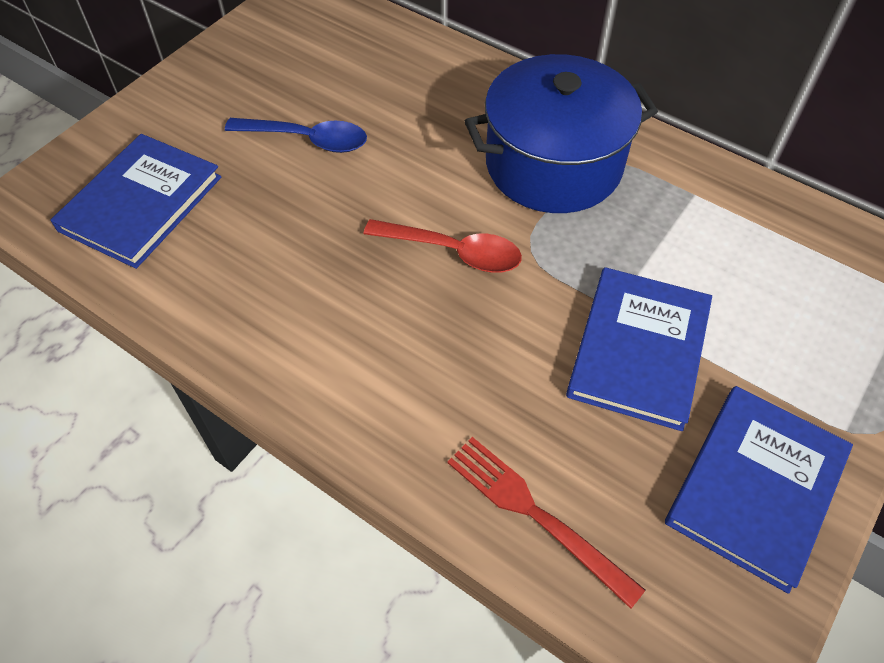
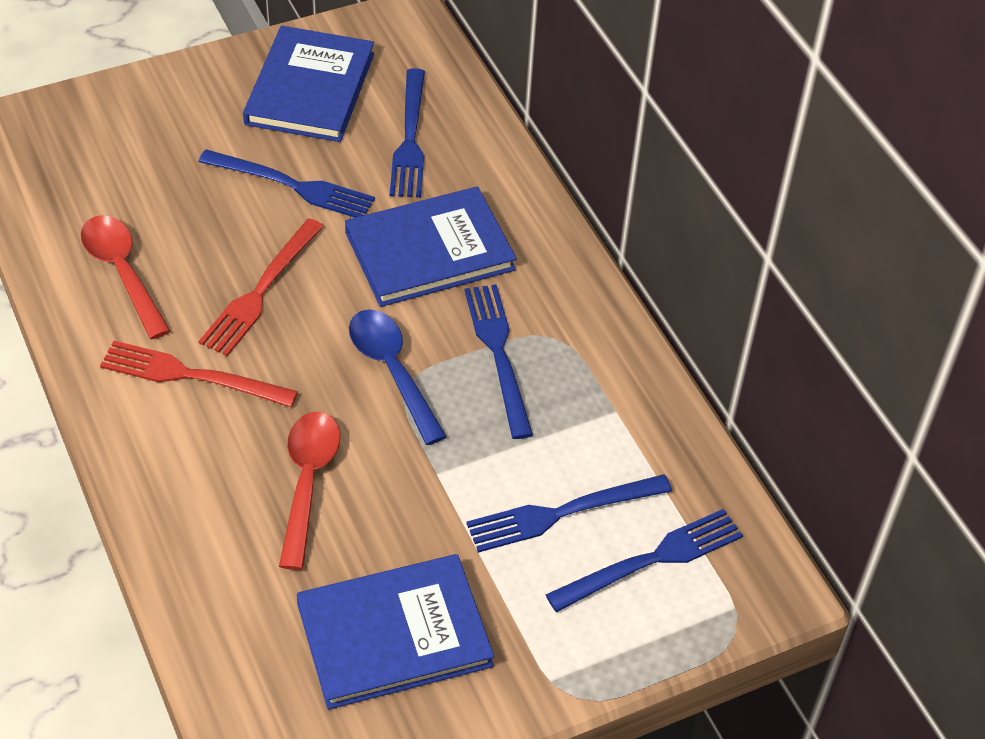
blue fork: 0 -> 5
blue pot: 1 -> 0
red fork: 1 -> 2
red spoon: 1 -> 2

